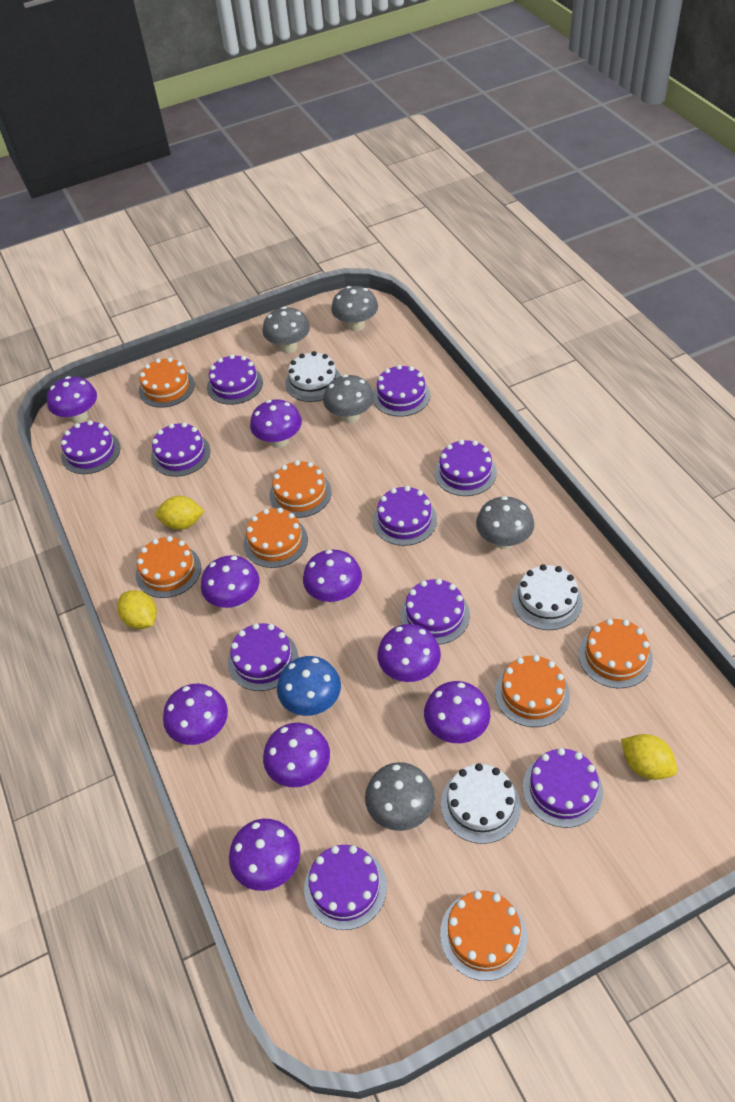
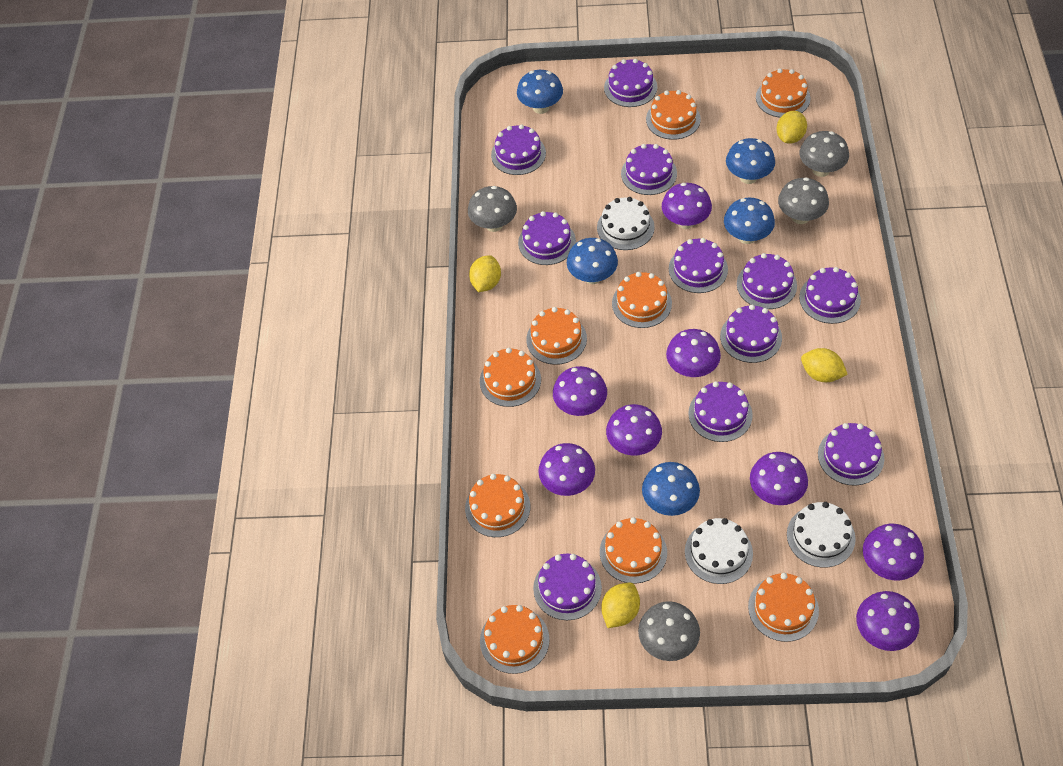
blue mushroom: 1 -> 5
grey mushroom: 5 -> 4
orange cake: 7 -> 9
purple cake: 10 -> 11
purple mushroom: 9 -> 8
yellow lemon: 3 -> 4

